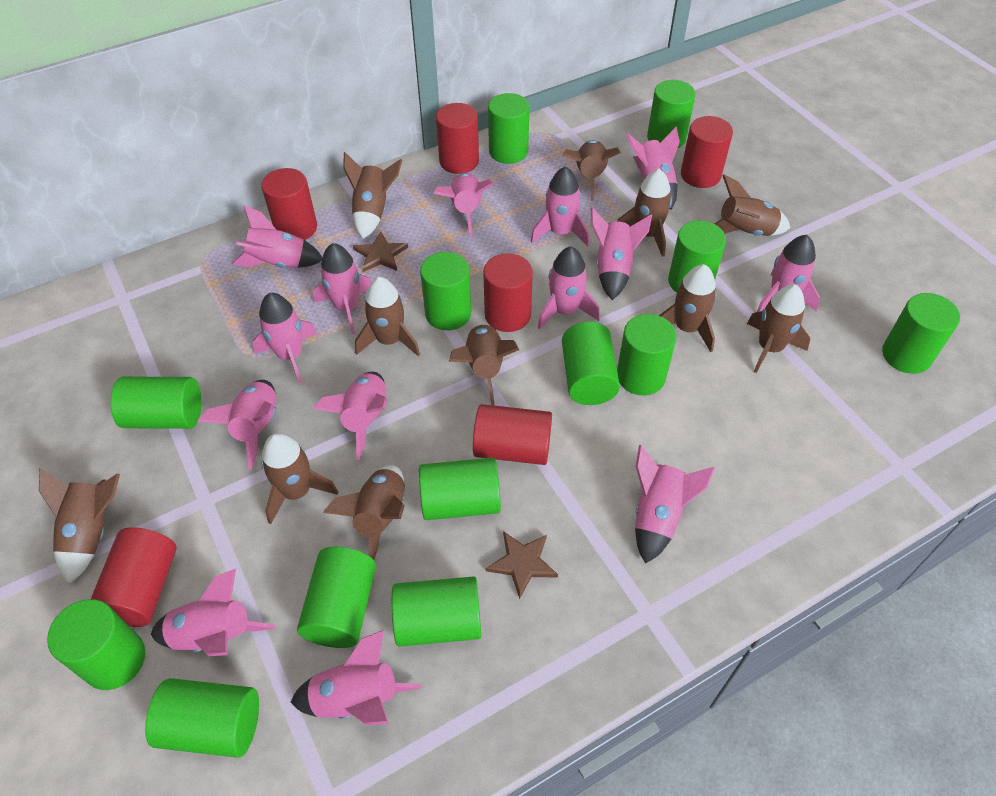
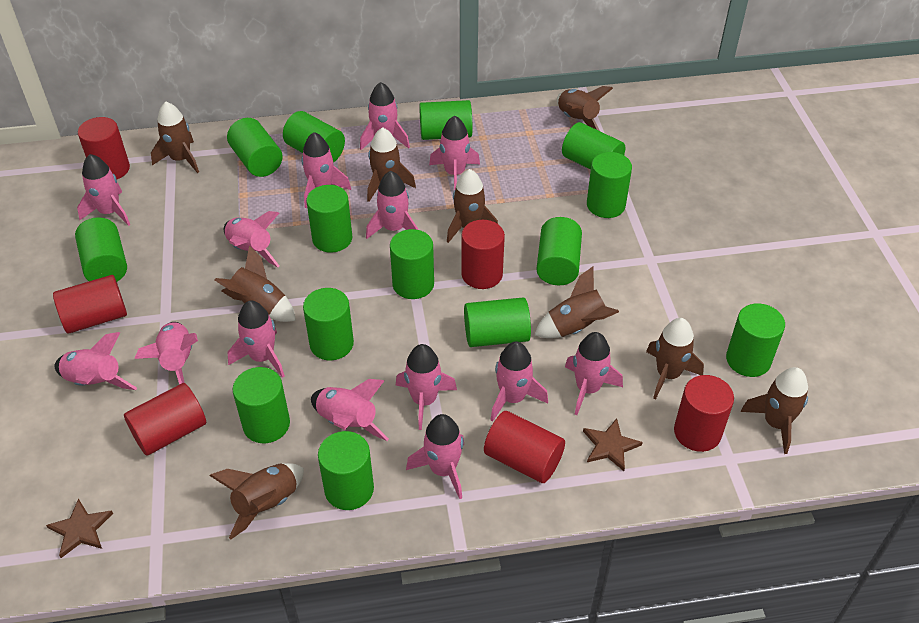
brown rocket: 11 -> 9
green cylinder: 13 -> 14

